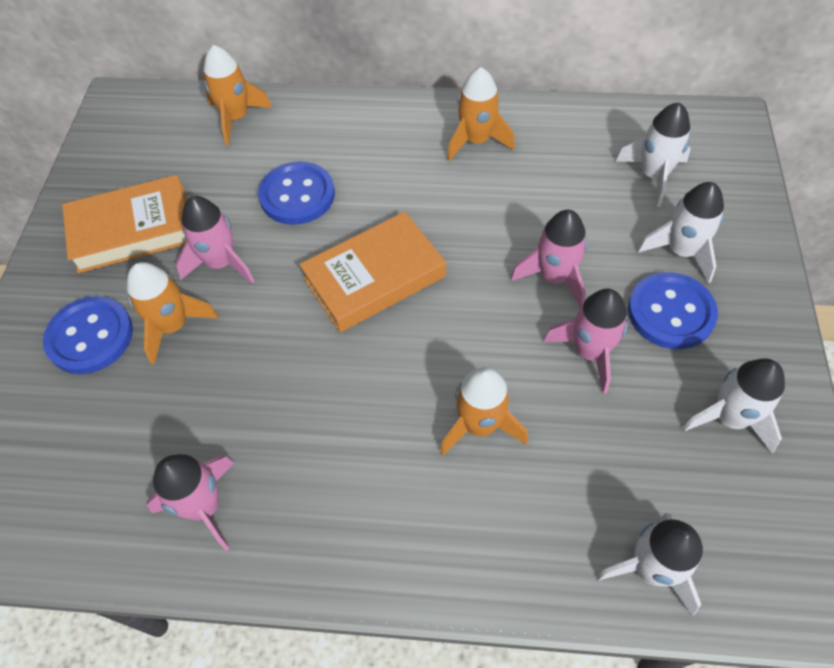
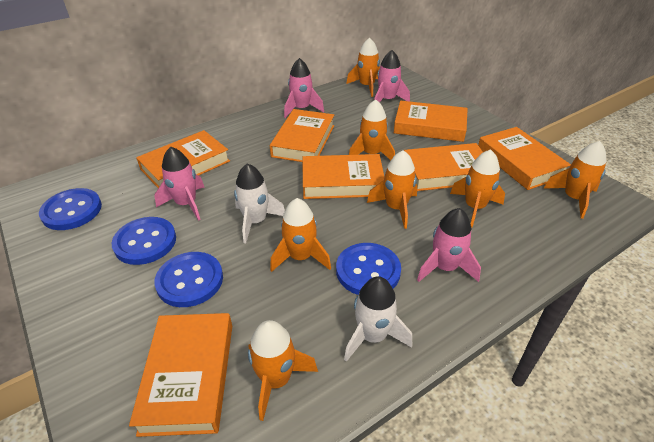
blue button: 3 -> 4
orange book: 2 -> 7
orange rocket: 4 -> 7
white rocket: 4 -> 2

